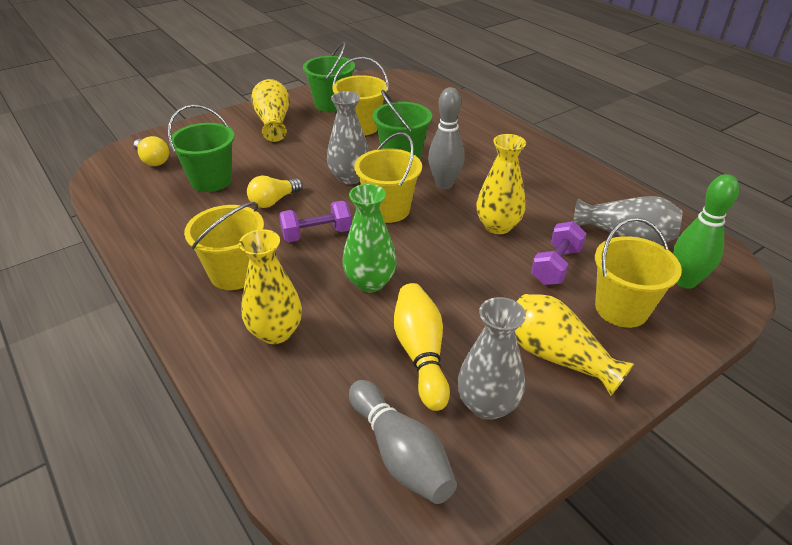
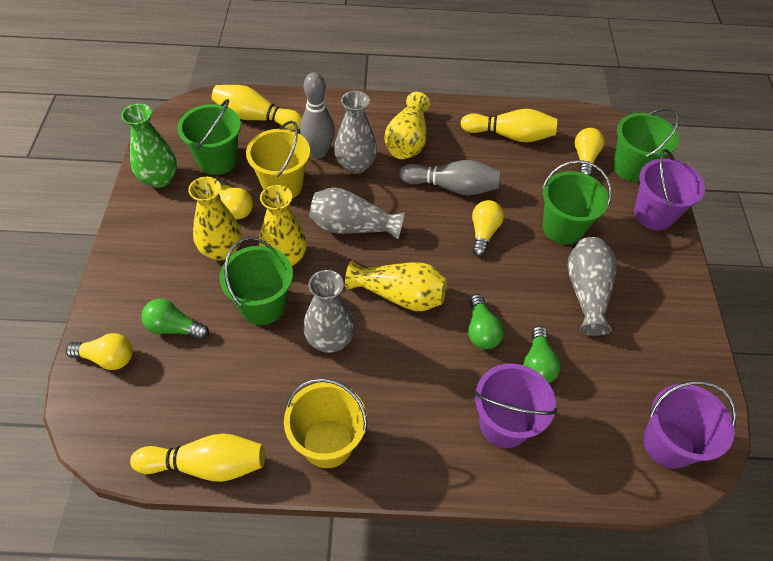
green bowling pin: 1 -> 0
green bucket: 3 -> 4
green light bulb: 0 -> 3
grey vase: 3 -> 4
purple bucket: 0 -> 3
purple dumbbell: 2 -> 0
yellow bowling pin: 1 -> 3
yellow bucket: 4 -> 2
yellow light bulb: 2 -> 4

